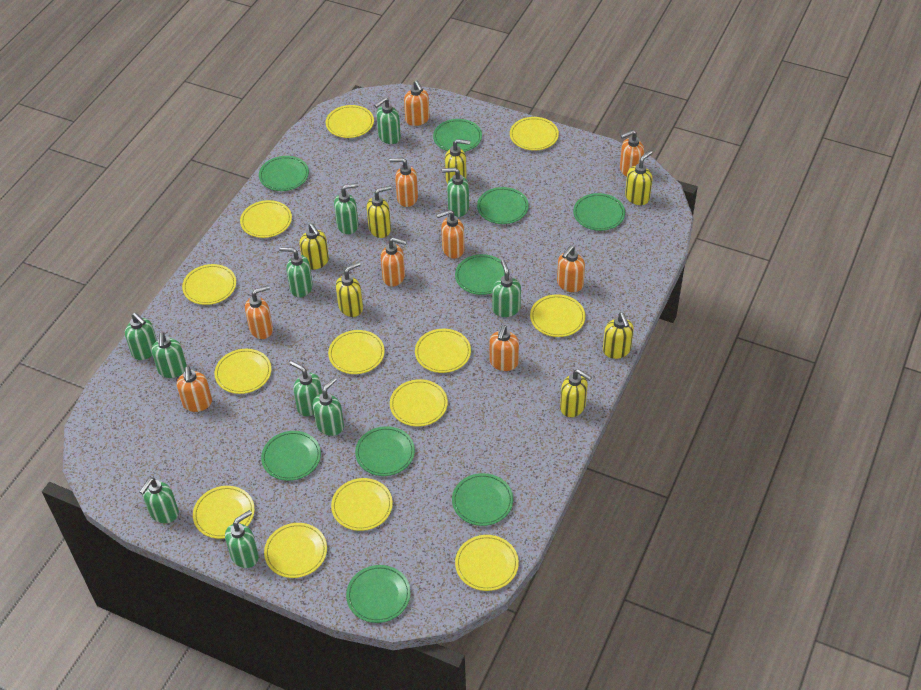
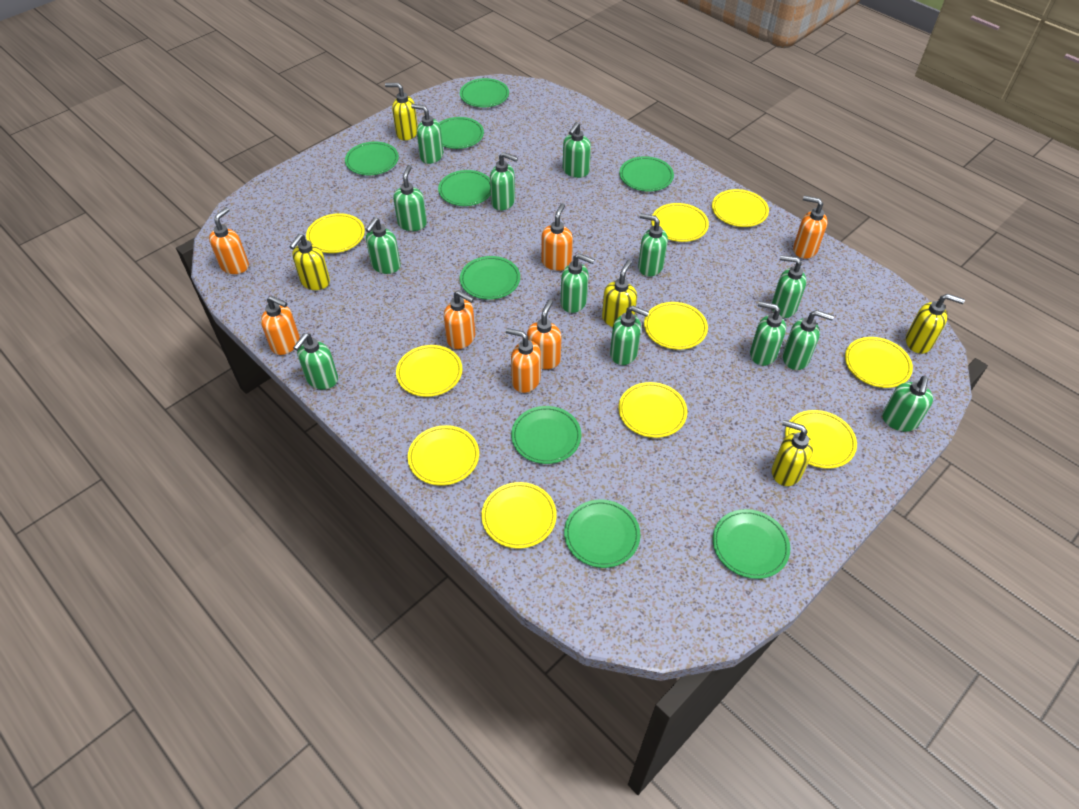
green soap dispenser: 11 -> 13
orange soap dispenser: 9 -> 7
yellow plate: 13 -> 10
yellow soap dispenser: 7 -> 5

